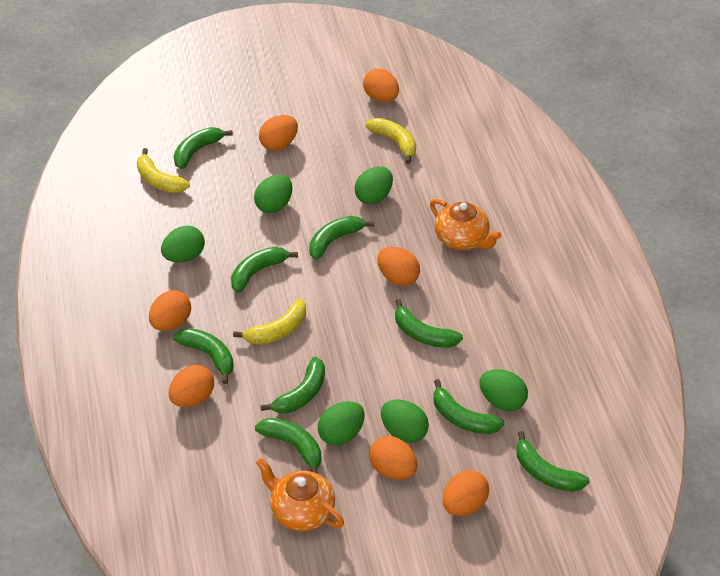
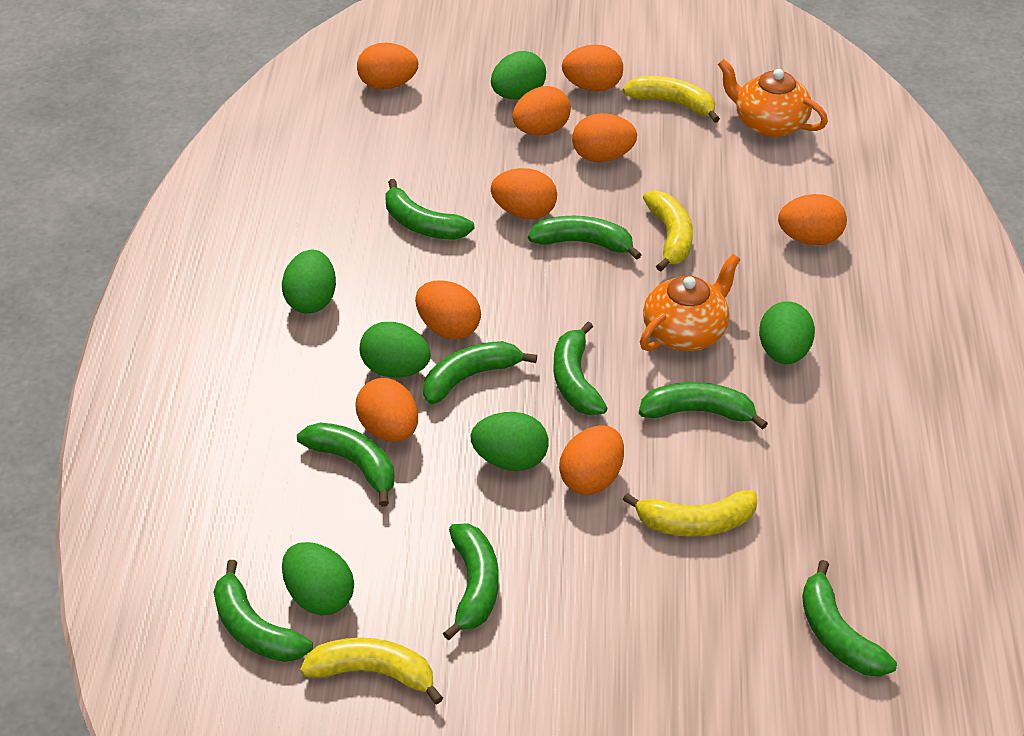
orange egg: 7 -> 9
yellow banana: 3 -> 4

